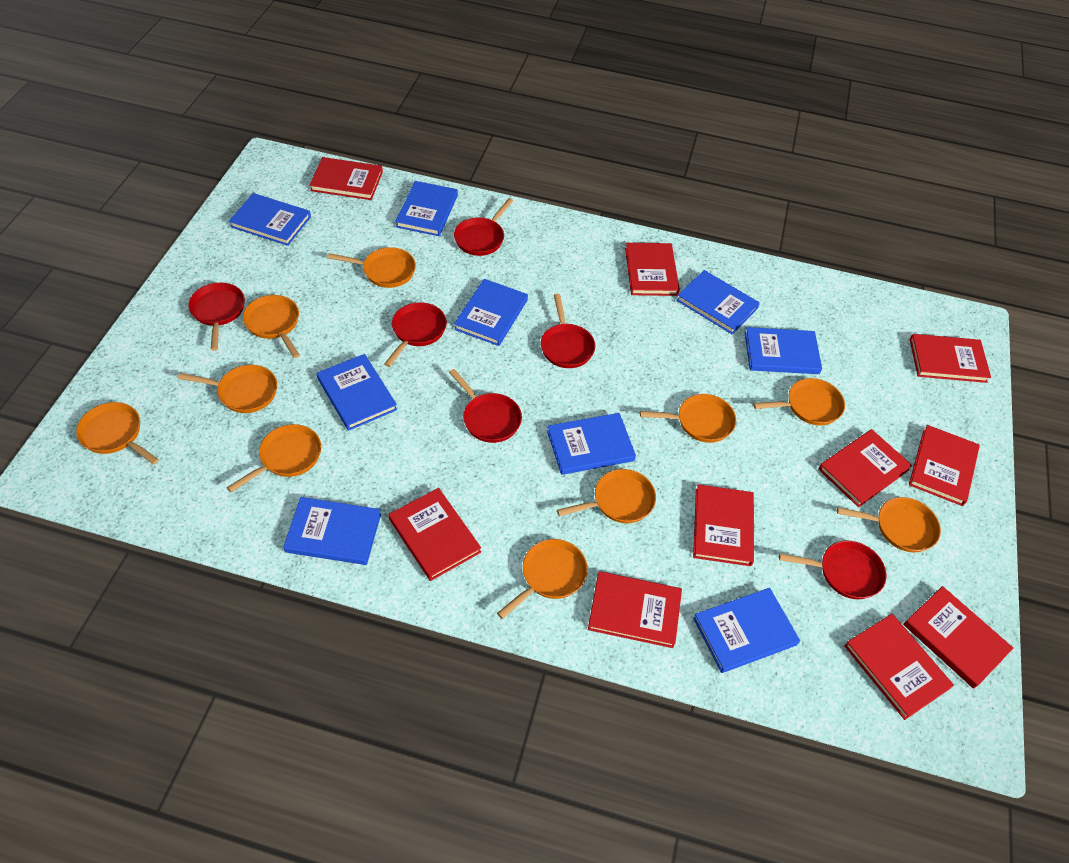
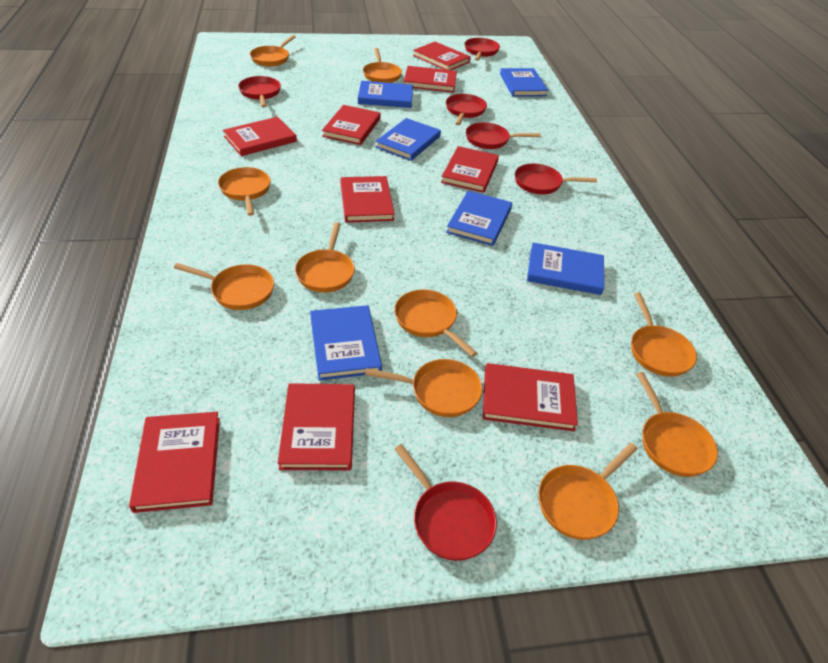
blue book: 9 -> 6
red book: 10 -> 9

